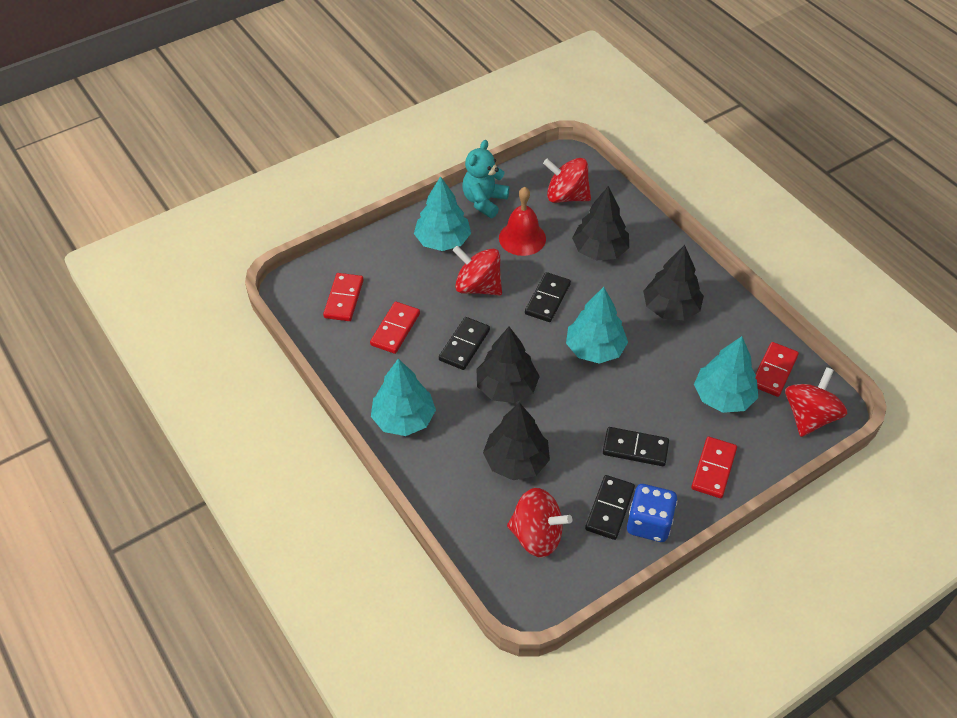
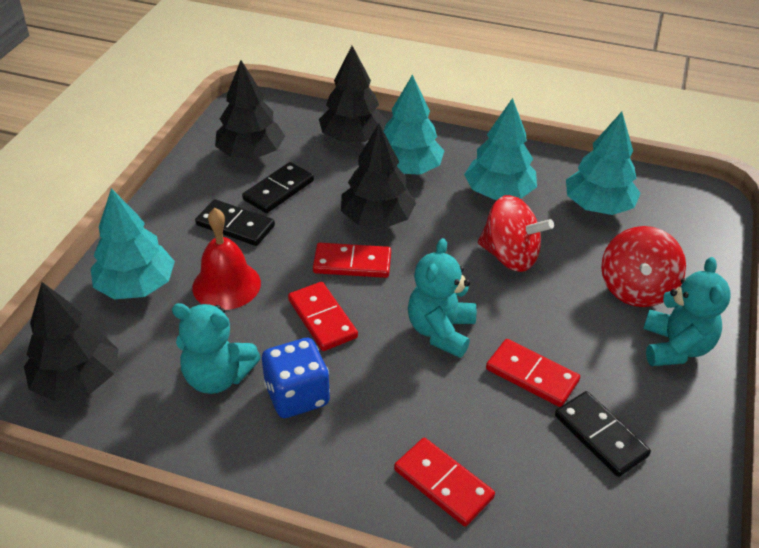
black domino: 4 -> 3
red spinning top: 4 -> 2
turquoise teddy bear: 1 -> 3

